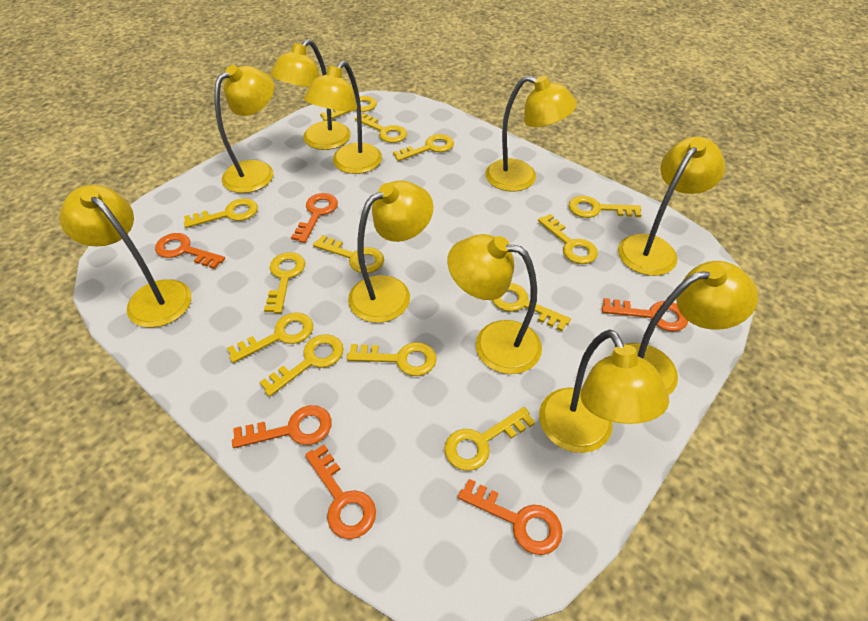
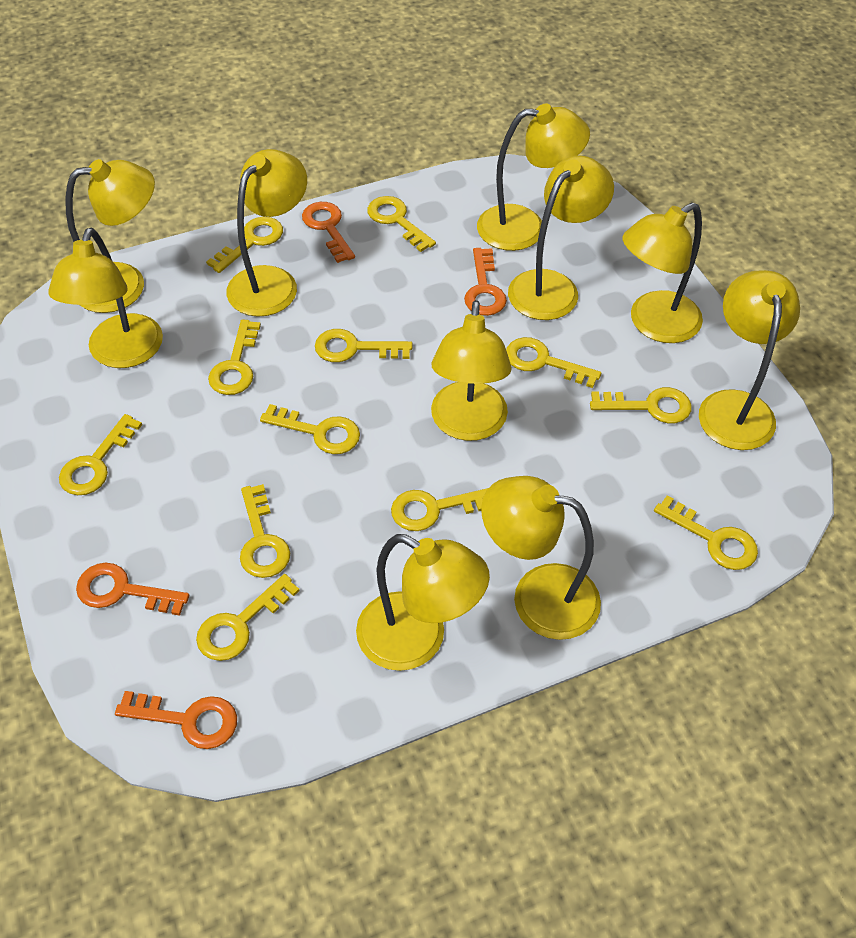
orange key: 6 -> 4
yellow key: 13 -> 12

